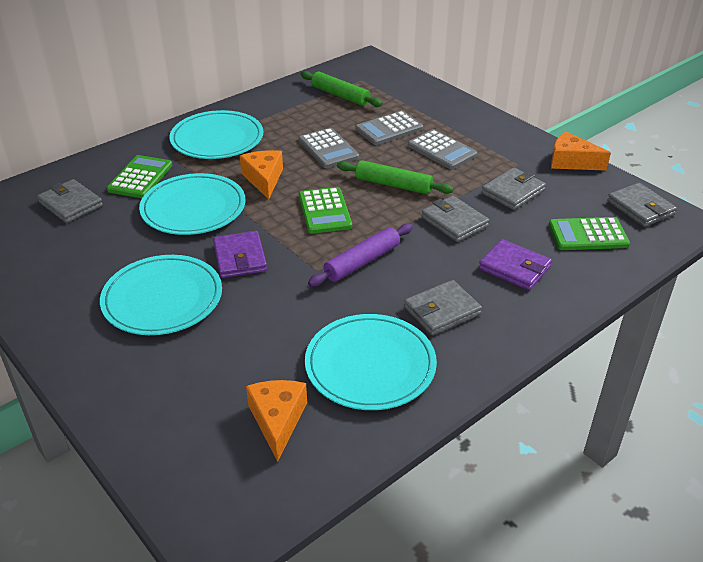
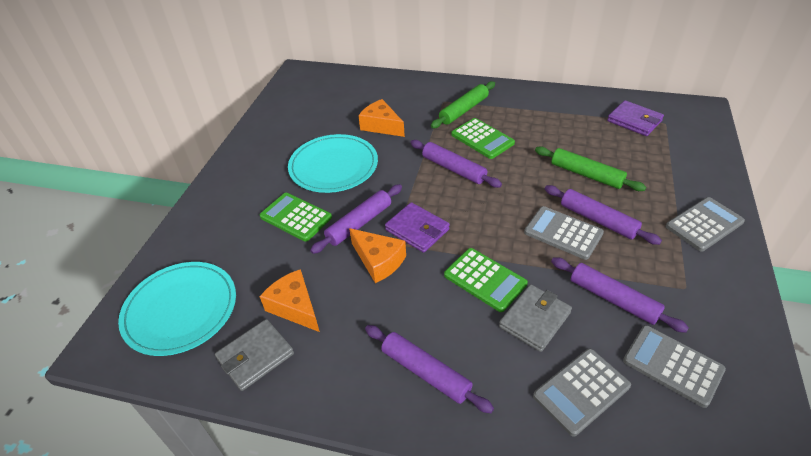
grey calculator: 3 -> 4
grey wallet: 5 -> 2
purple rolling pin: 1 -> 5
turquoise plate: 4 -> 2

